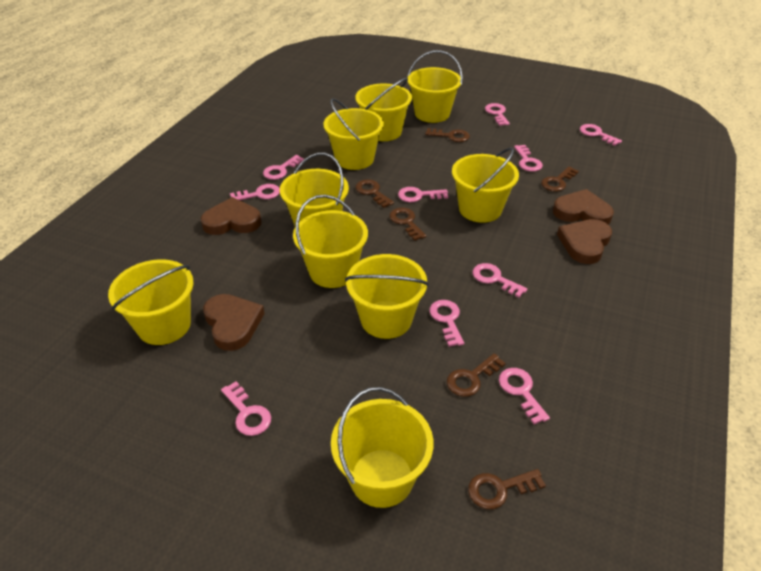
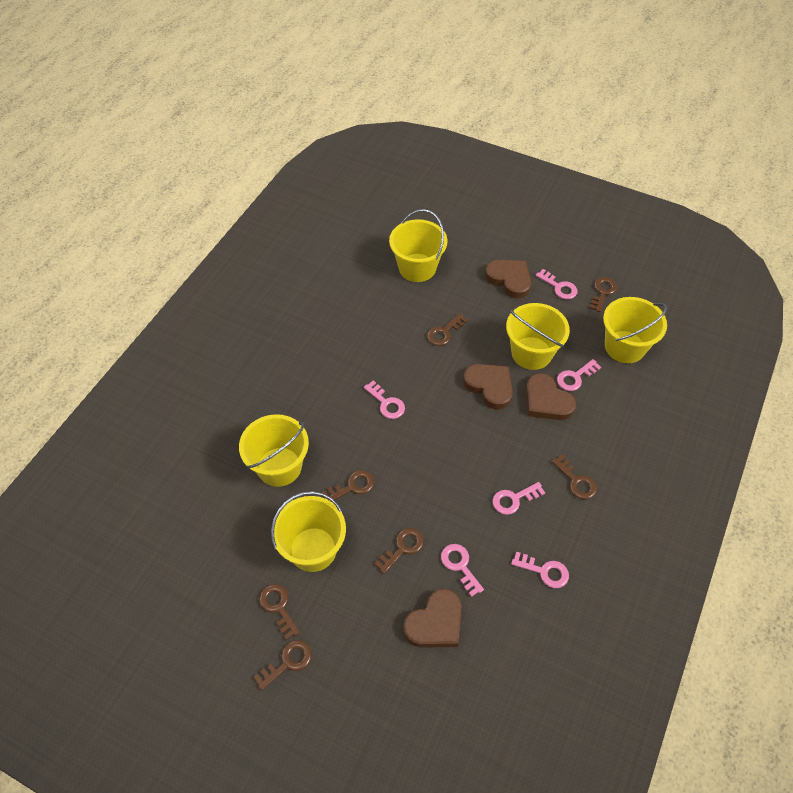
brown key: 6 -> 7
pink key: 10 -> 6
yellow bucket: 9 -> 5

